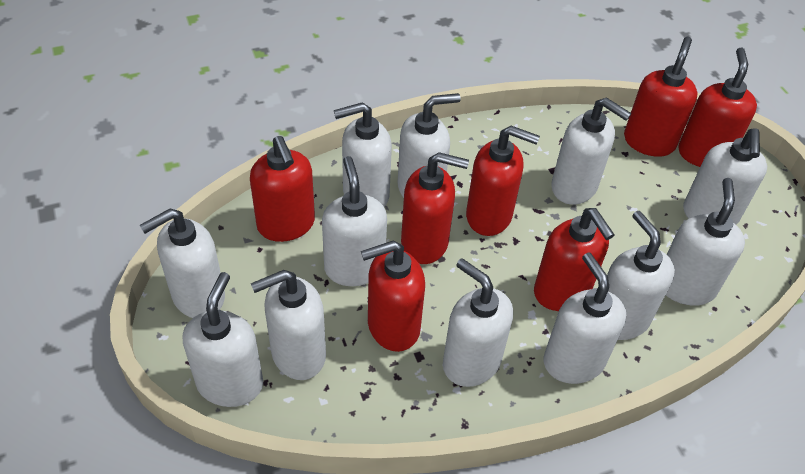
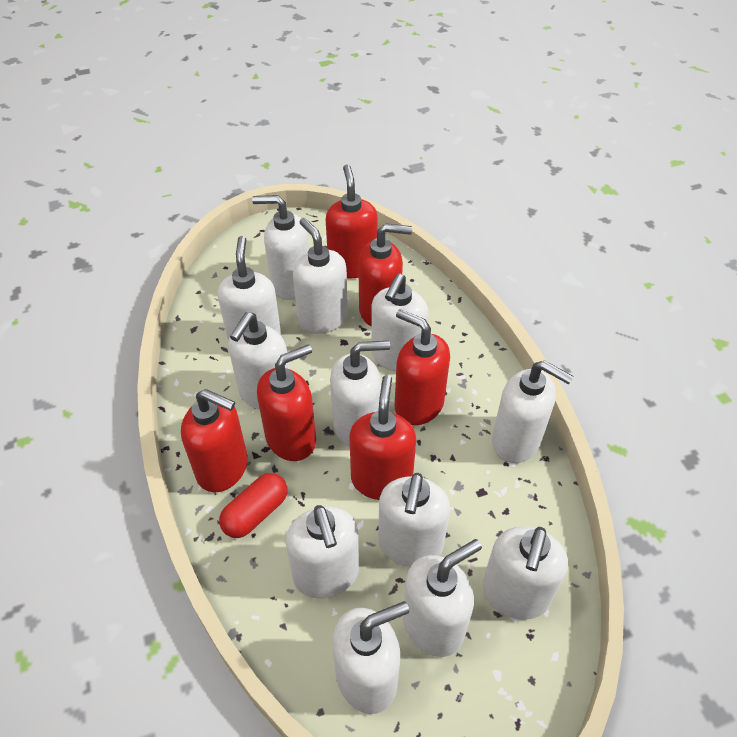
red capsule: 0 -> 1
red soap dispenser: 7 -> 6

